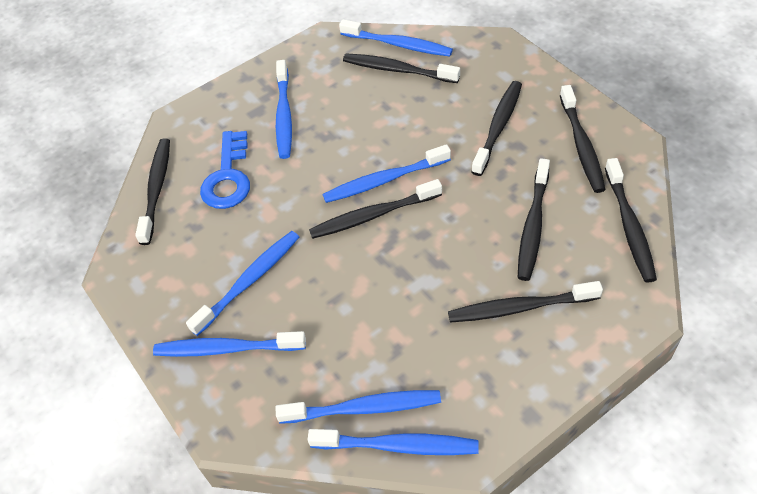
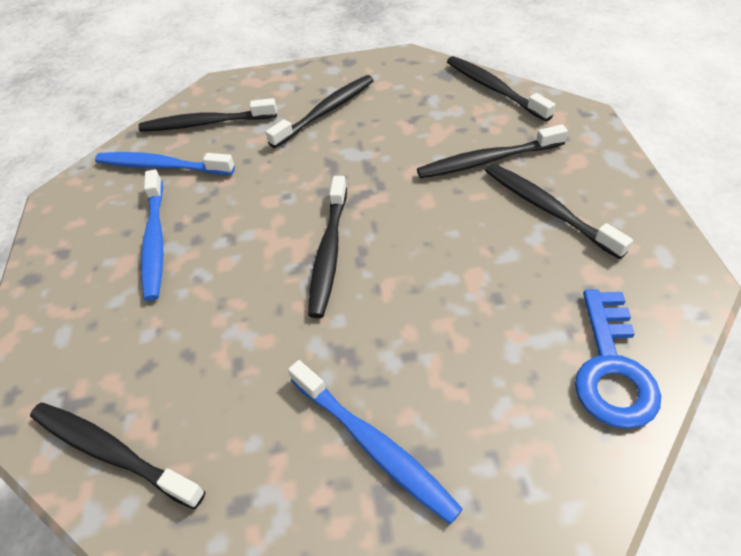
black toothbrush: 8 -> 7
blue toothbrush: 7 -> 3

